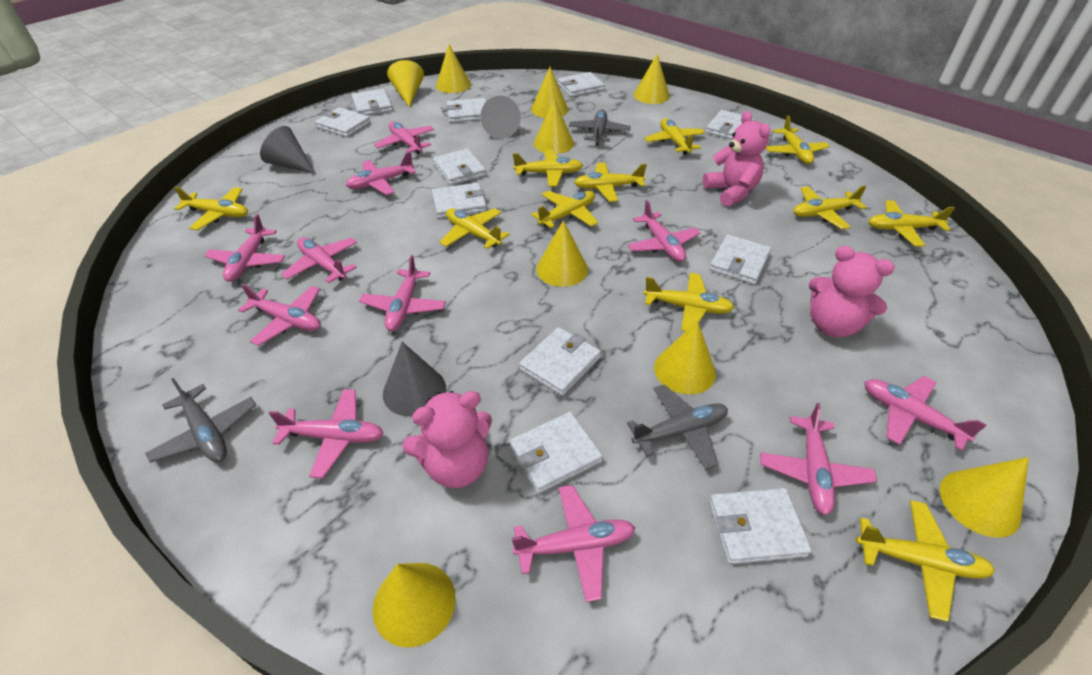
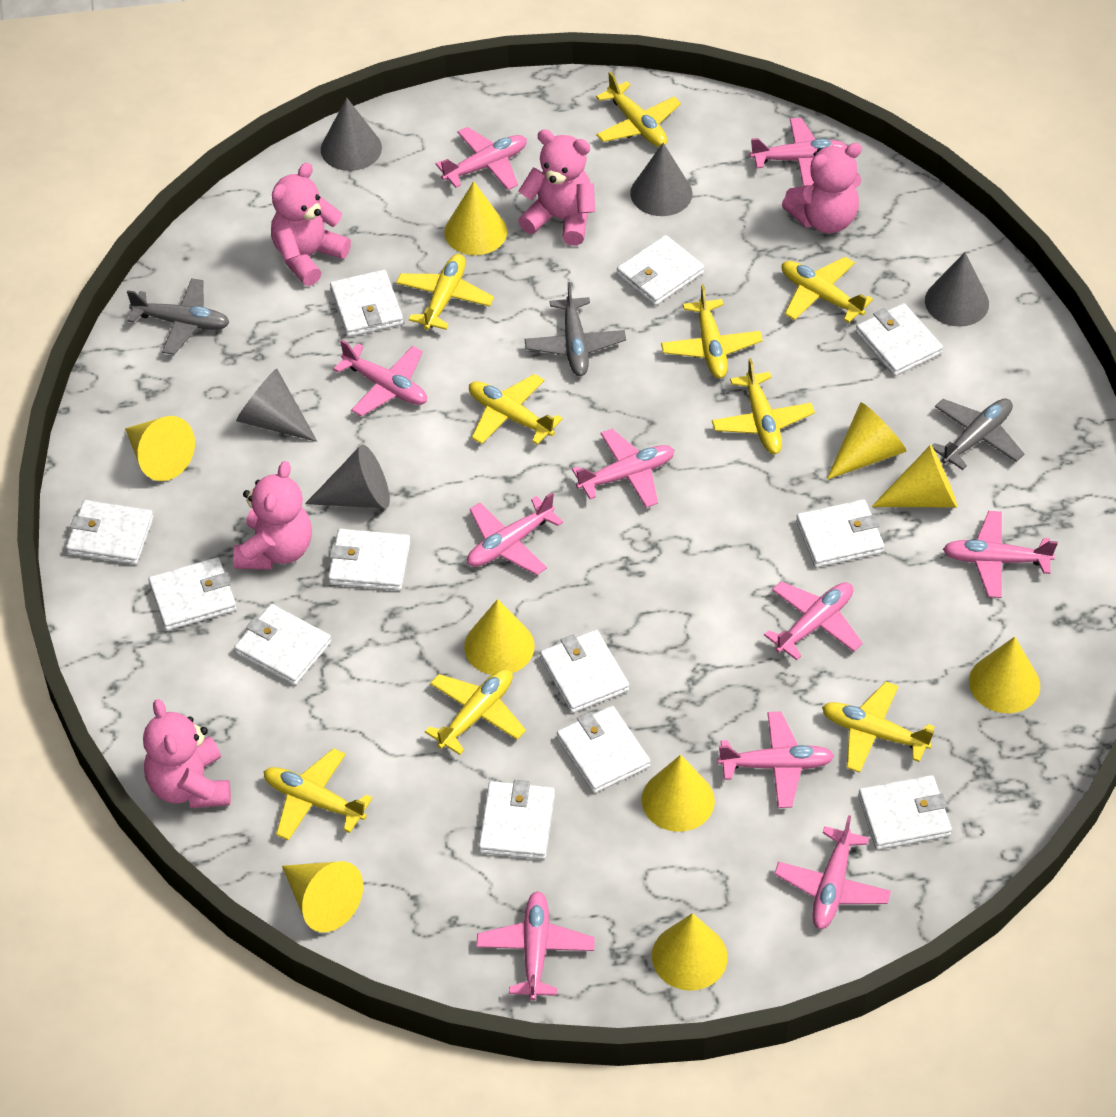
grey cone: 3 -> 5
pink plane: 11 -> 10
pink teddy bear: 3 -> 5
white wallet: 11 -> 12
yellow plane: 11 -> 9

